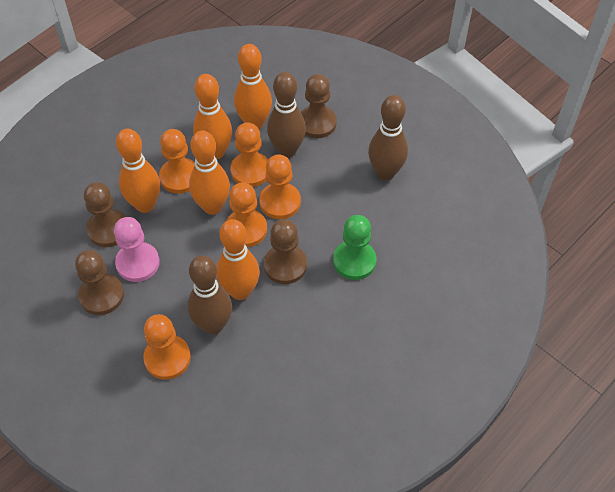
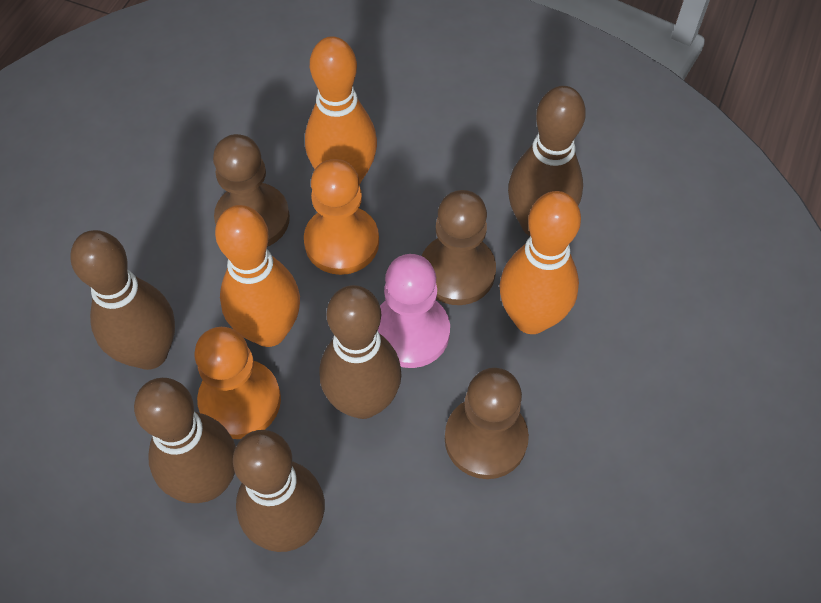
brown bowling pin: 3 -> 5
brown pawn: 4 -> 3
green pawn: 1 -> 0
orange bowling pin: 5 -> 3
orange pawn: 5 -> 2

